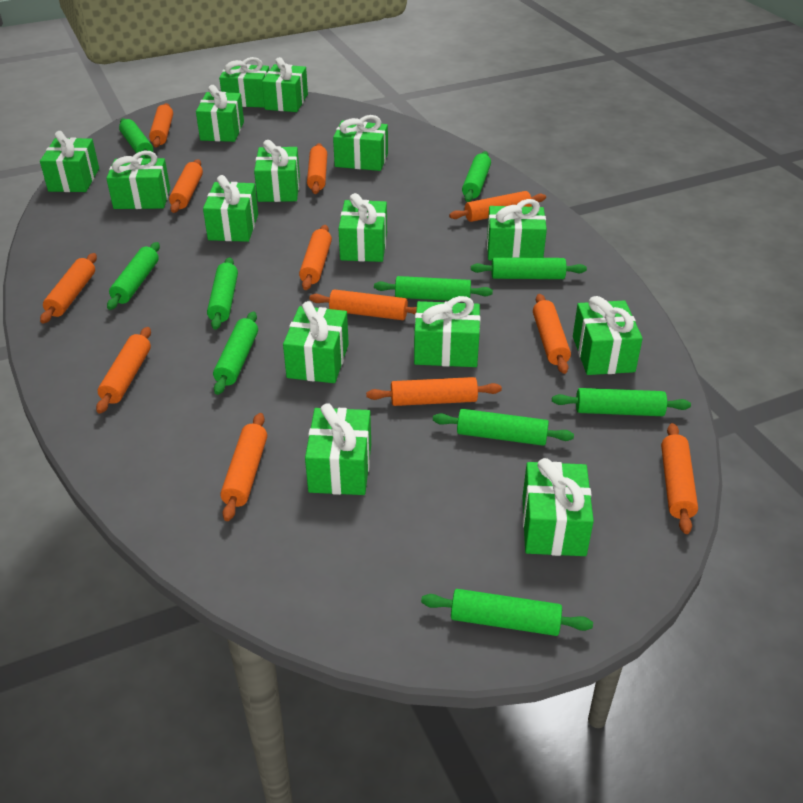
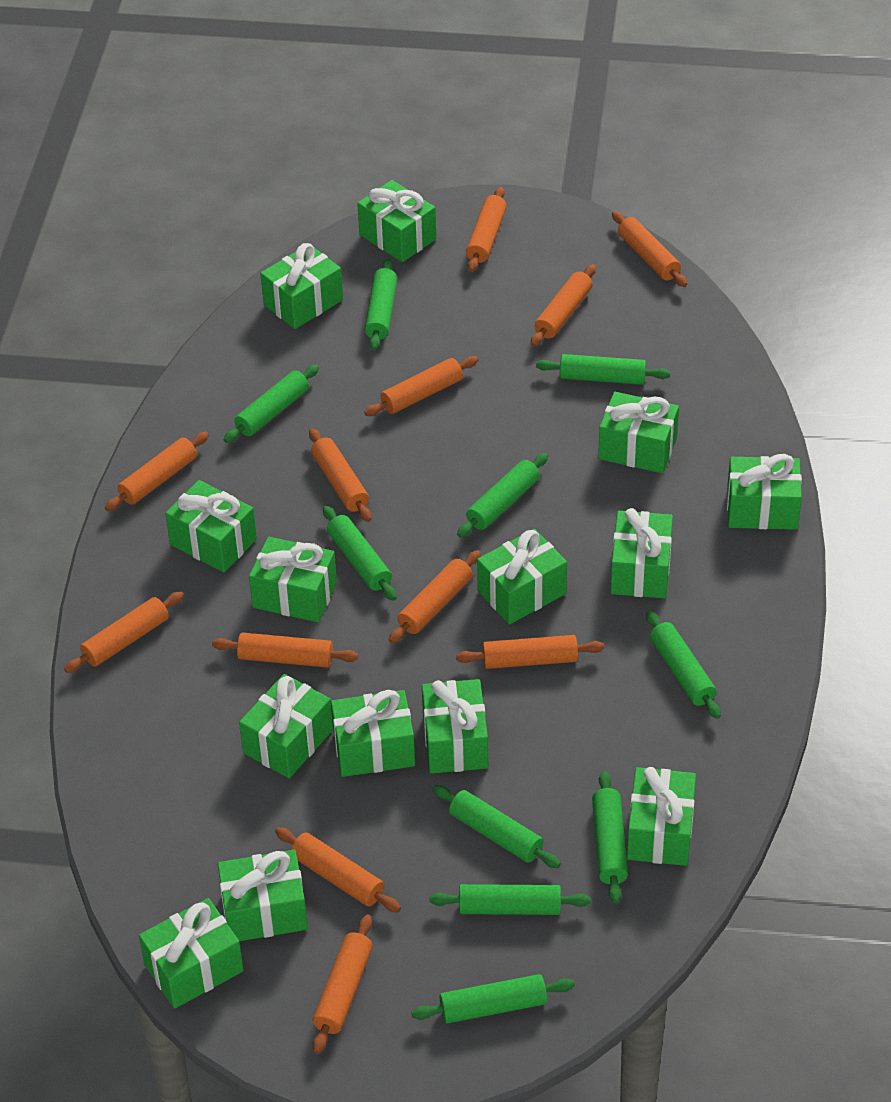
green gift: 15 -> 14

